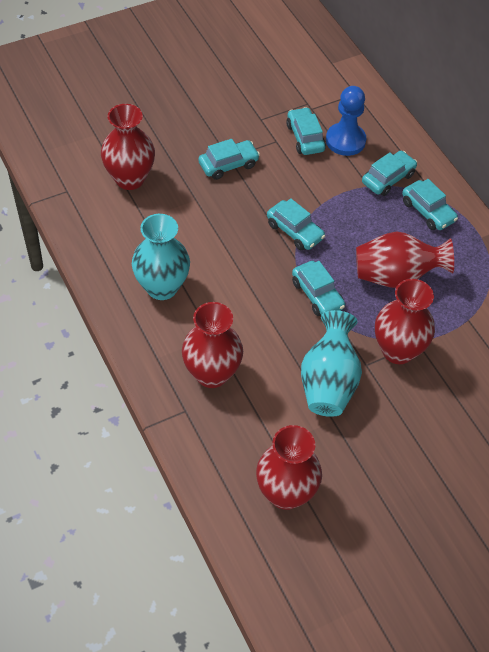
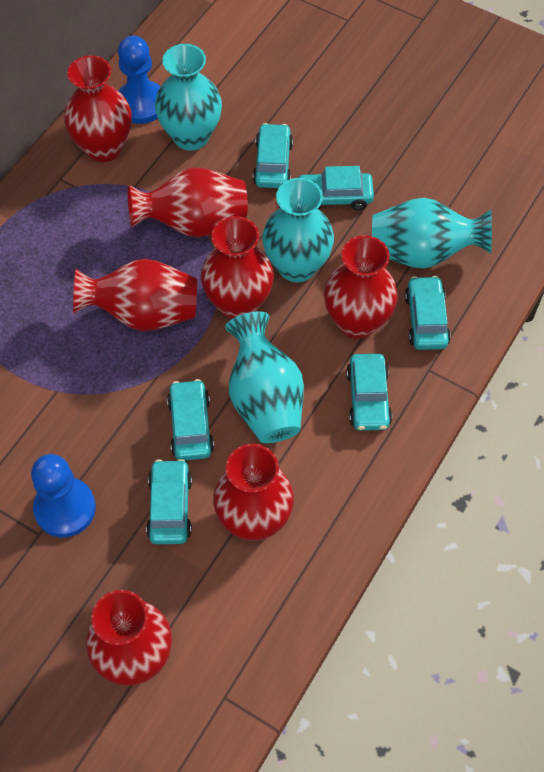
blue pawn: 1 -> 2
red vase: 5 -> 7
turquoise vase: 2 -> 4

